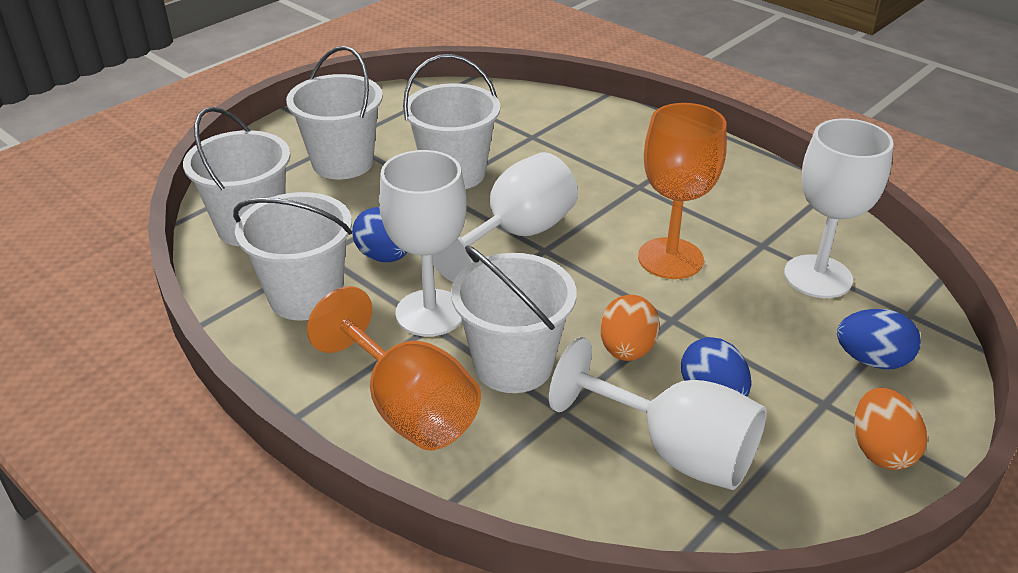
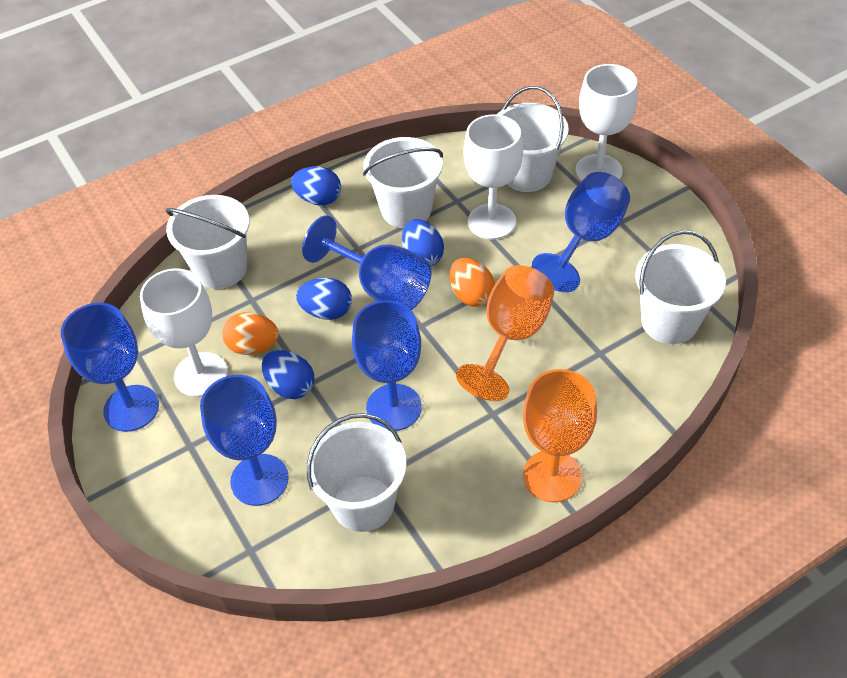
blue egg: 3 -> 4
blue goblet: 0 -> 5
white goblet: 4 -> 3

